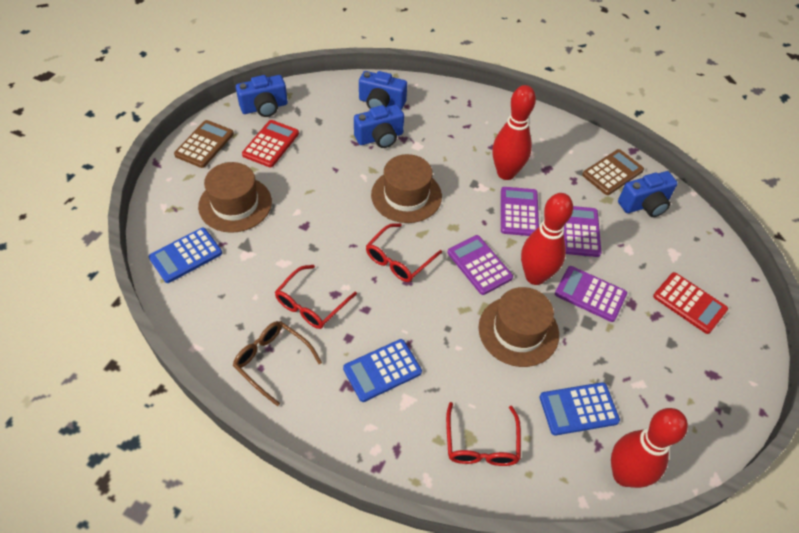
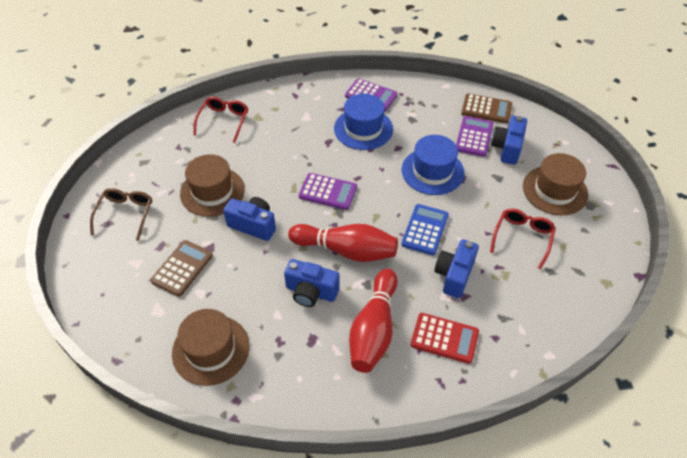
blue calculator: 3 -> 1
blue hat: 0 -> 2
purple calculator: 4 -> 3
red bowling pin: 3 -> 2
red calculator: 2 -> 1
red glasses: 3 -> 2

